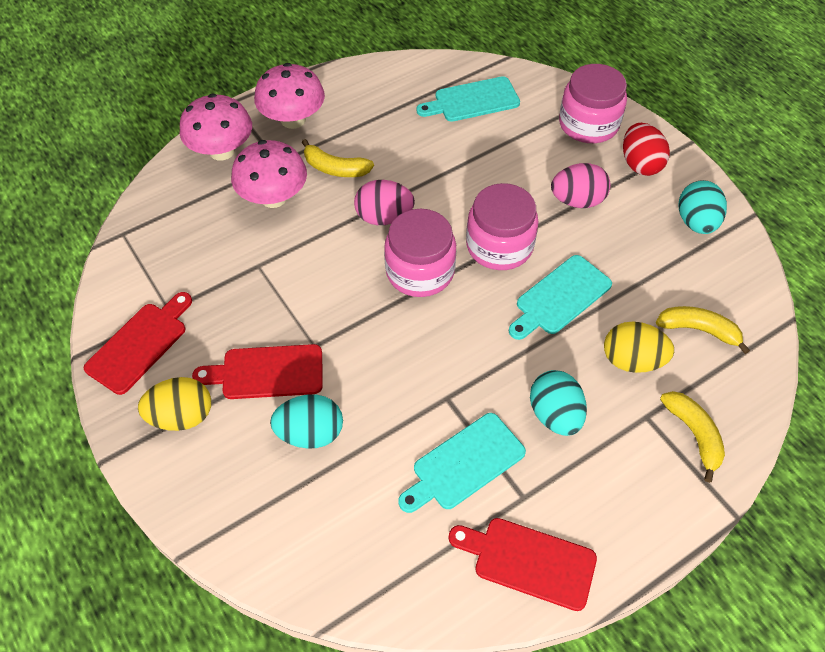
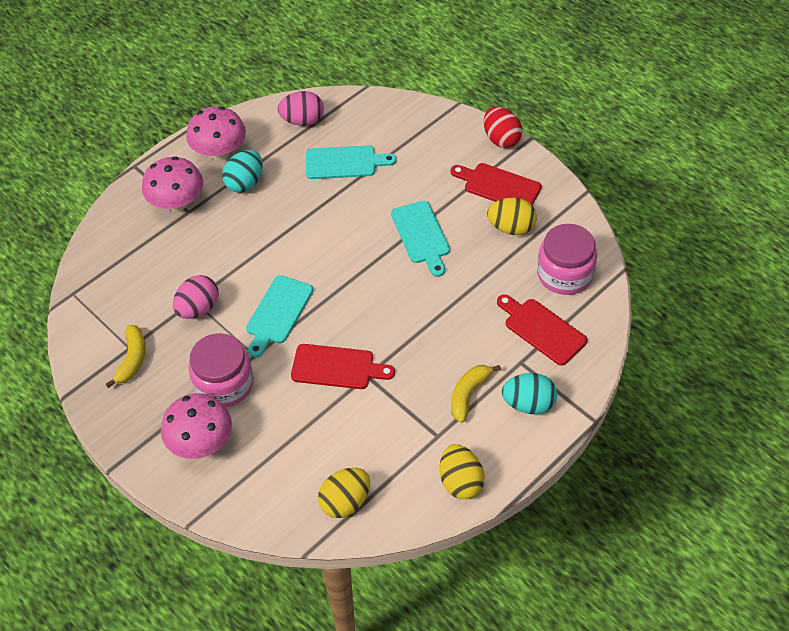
pink jar: 3 -> 2
turquoise egg: 3 -> 2
yellow banana: 3 -> 2
yellow egg: 2 -> 3

